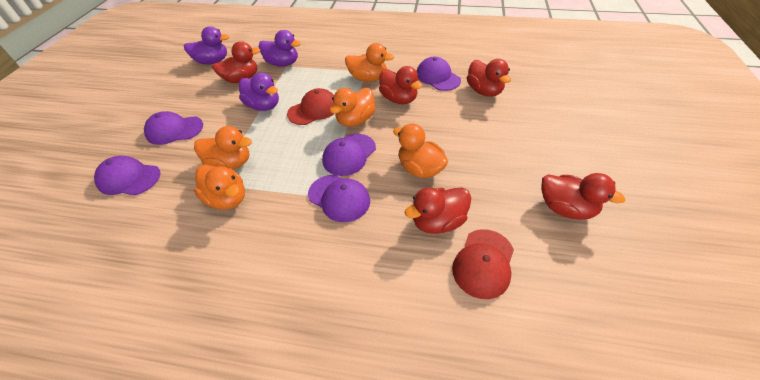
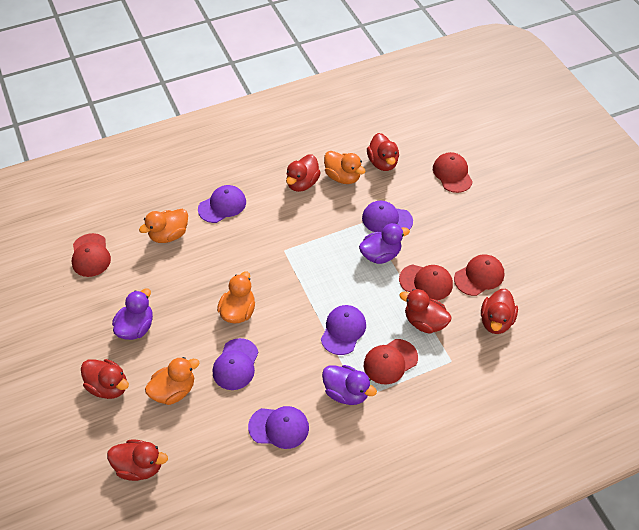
orange duck: 5 -> 4
red cap: 2 -> 5
red duck: 5 -> 6

